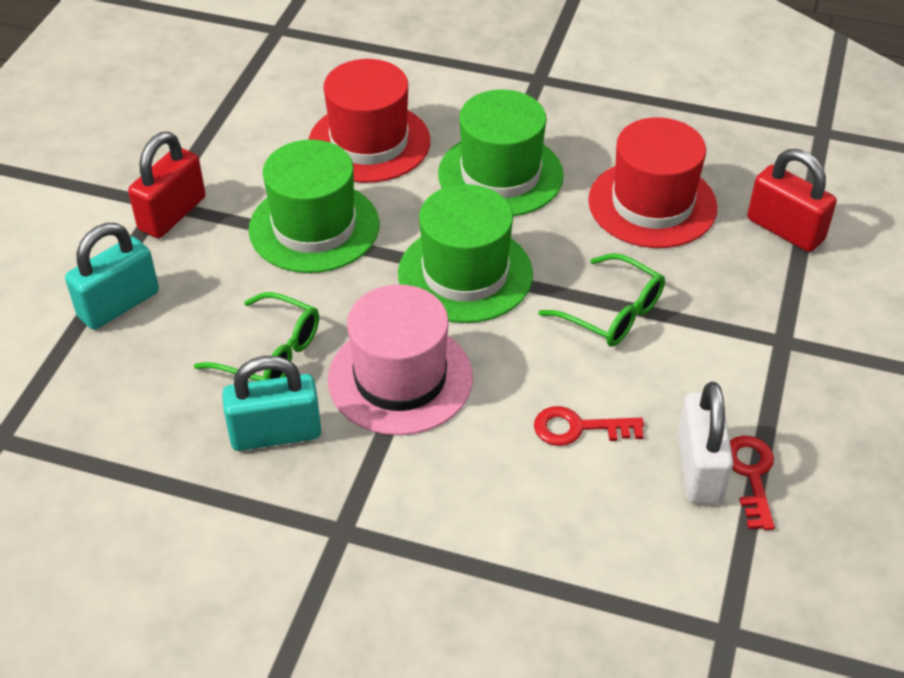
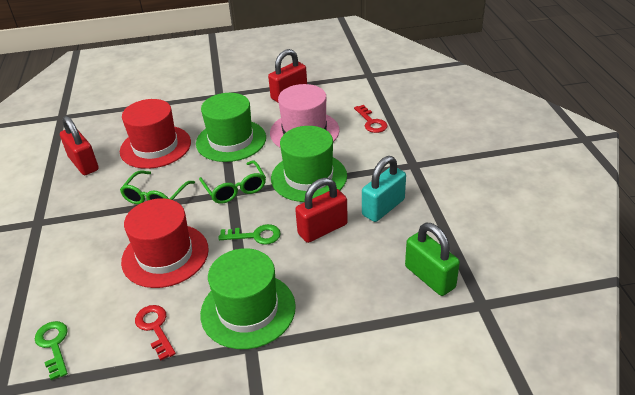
green key: 0 -> 2
green padlock: 0 -> 1
red padlock: 2 -> 3
turquoise padlock: 2 -> 1
white padlock: 1 -> 0

